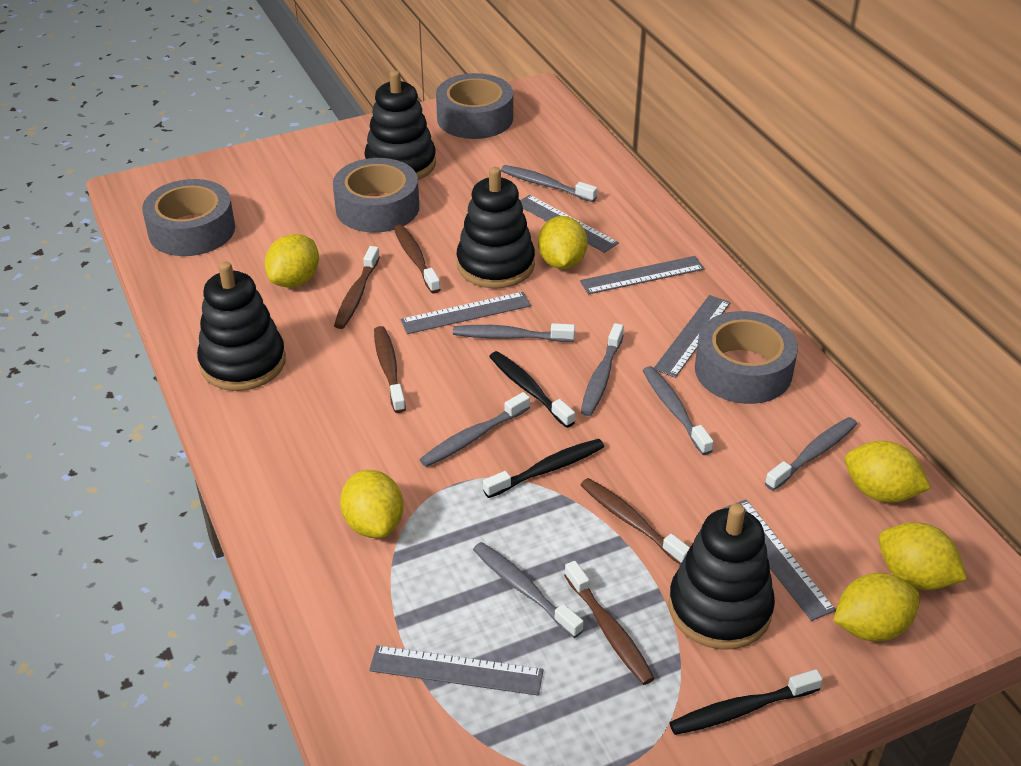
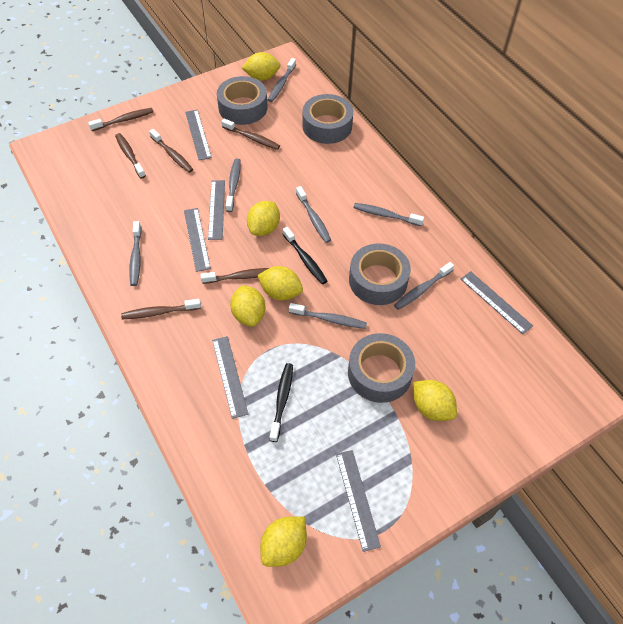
black stacking toy: 4 -> 0
black toothbrush: 3 -> 2
brown toothbrush: 5 -> 6

